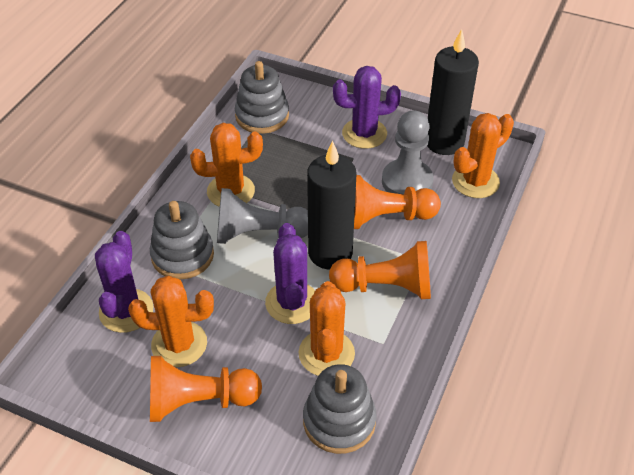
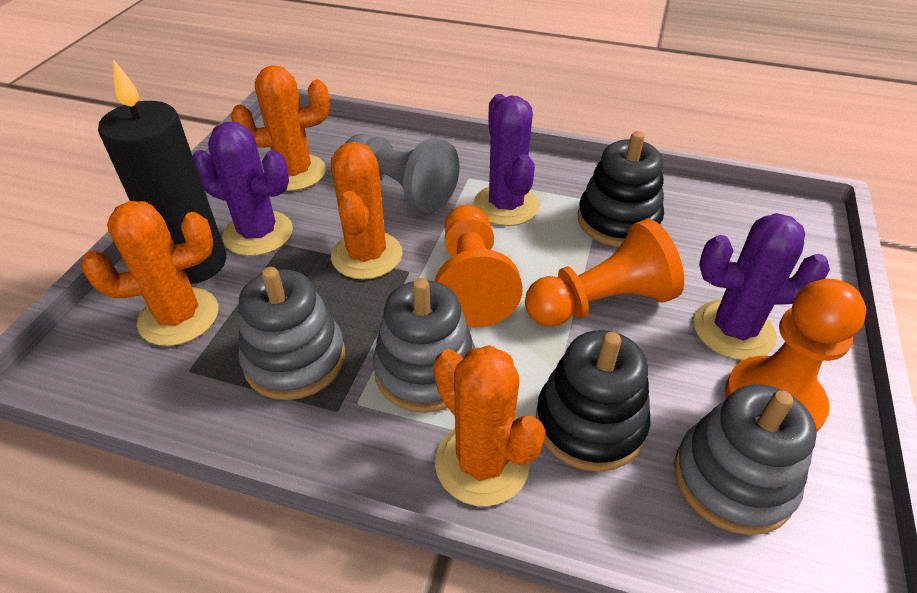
black candle: 2 -> 1
black stacking toy: 0 -> 2
grey pawn: 2 -> 1

